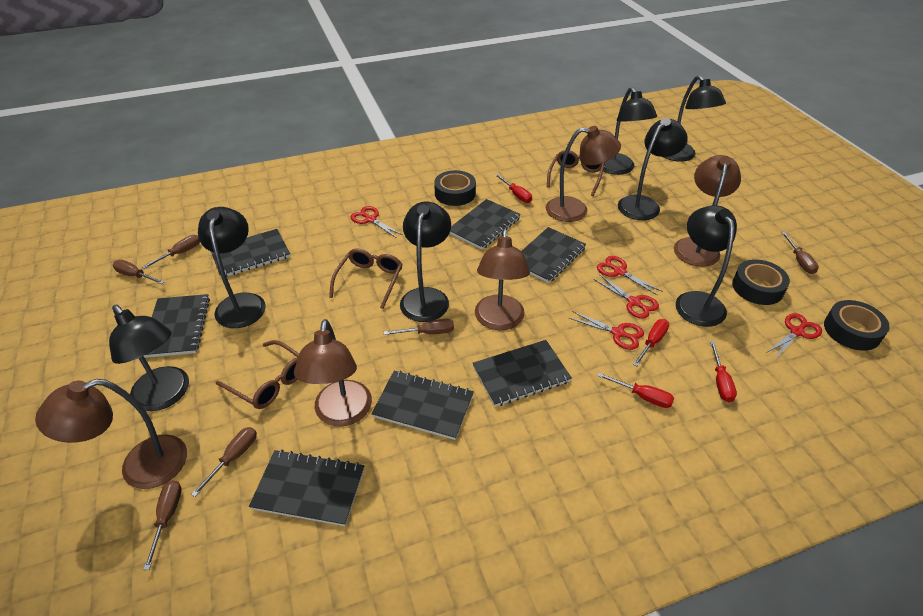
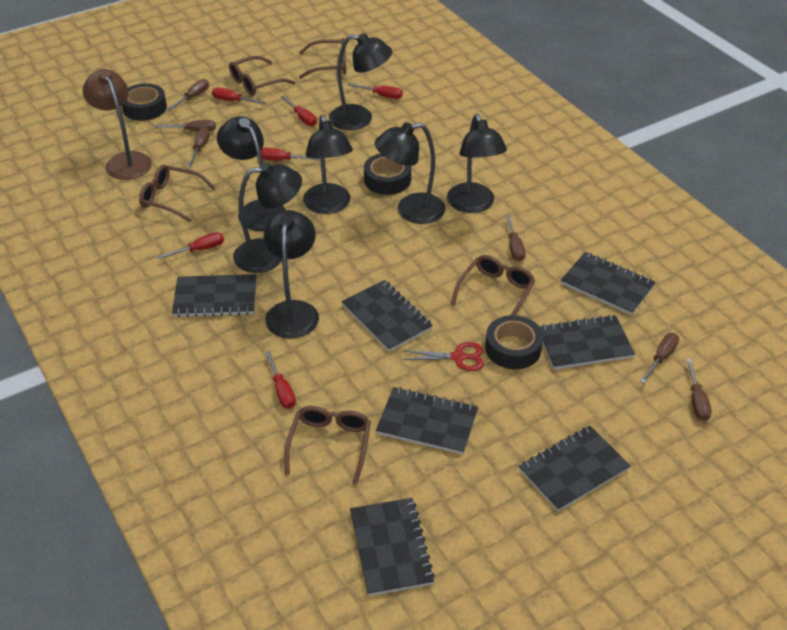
brown glasses: 3 -> 5
brown lamp: 5 -> 1
red scissors: 5 -> 1
red screwdriver: 4 -> 6

